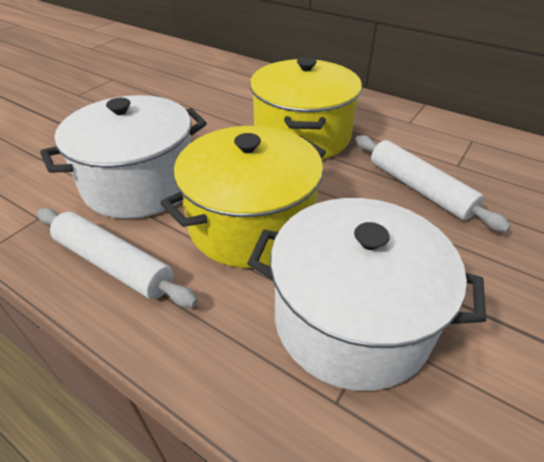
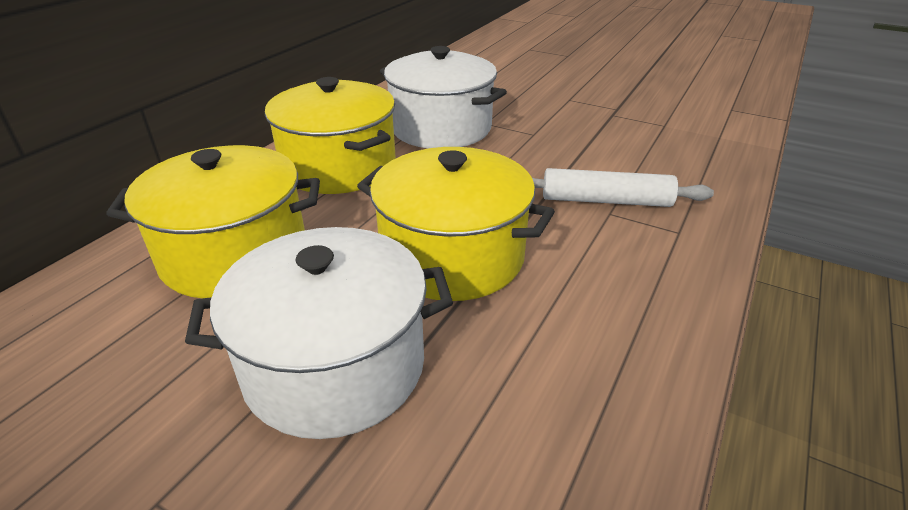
white rolling pin: 2 -> 1
yellow pot: 2 -> 3

